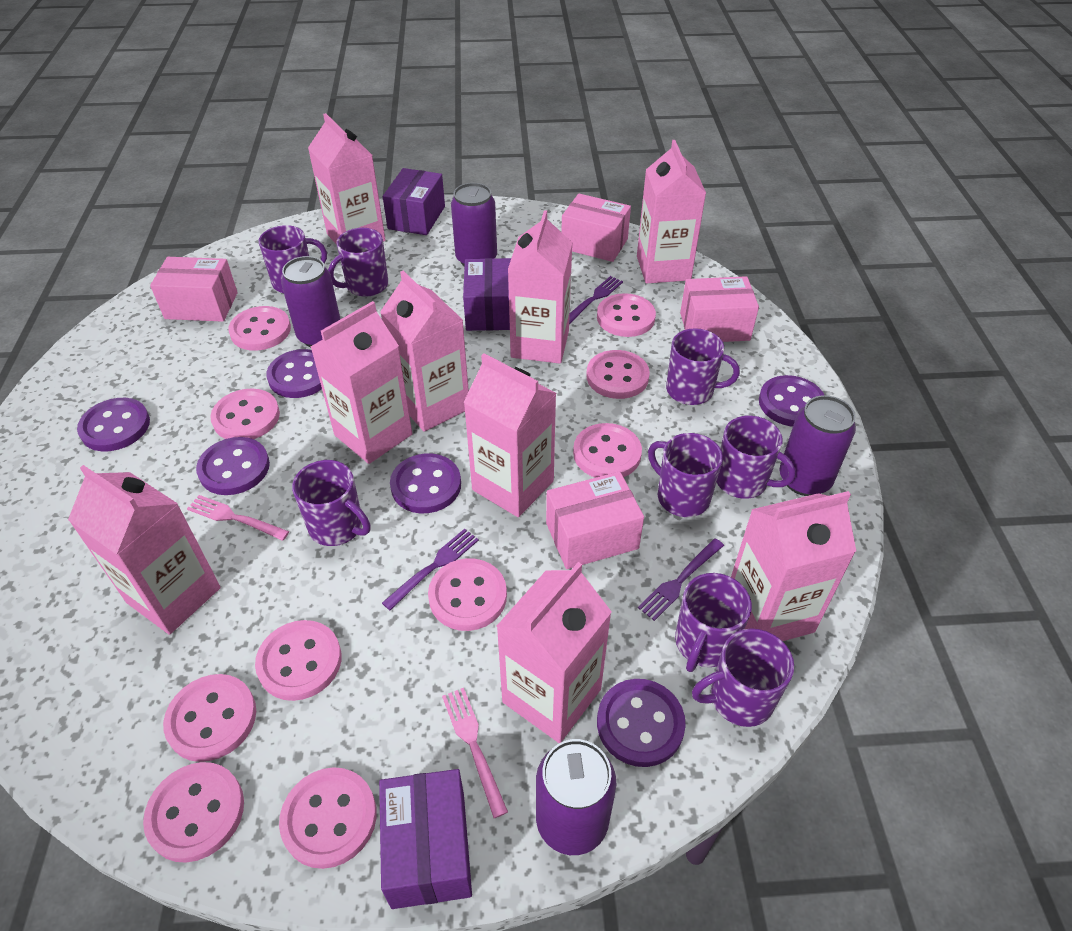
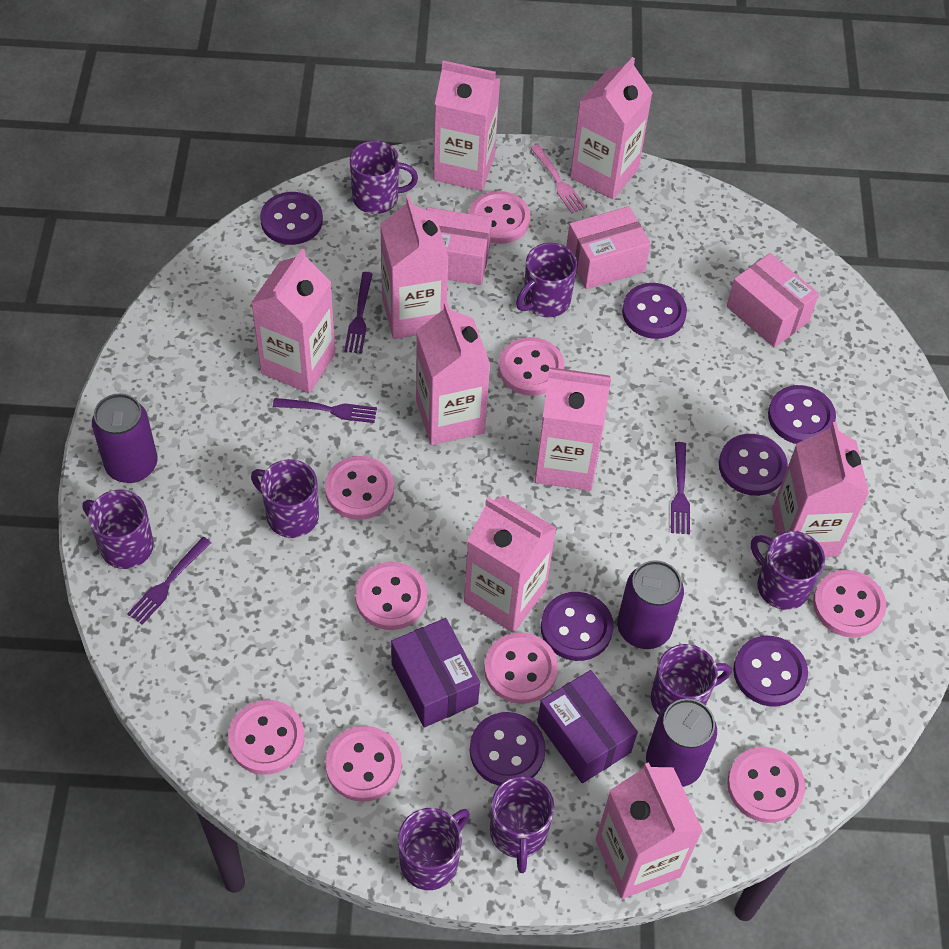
pink box: 4 -> 3
pink button: 10 -> 9
pink fork: 2 -> 1
purple box: 3 -> 2
purple button: 6 -> 7
purple can: 4 -> 3
purple fork: 3 -> 4

